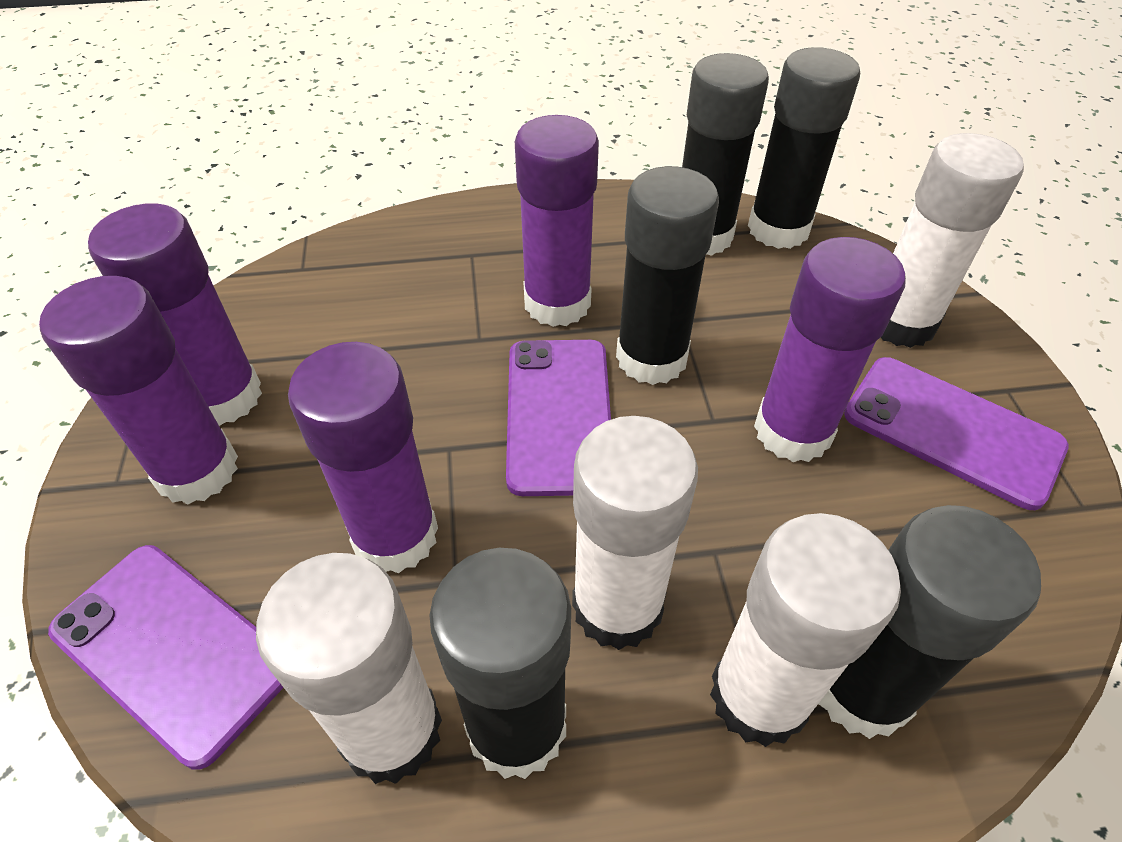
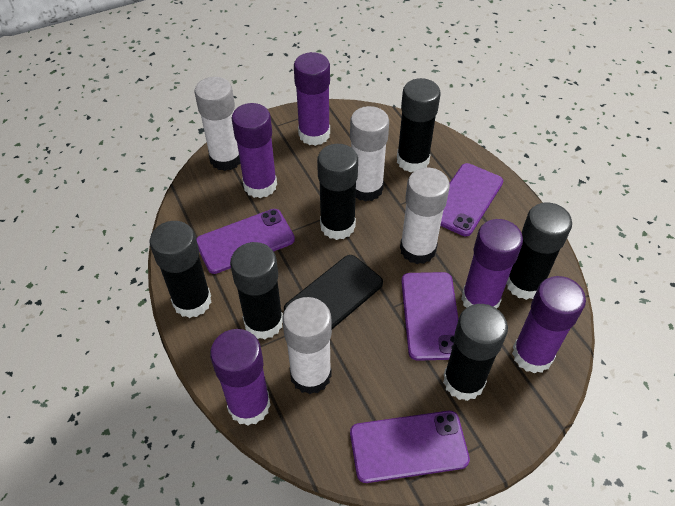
black glue stick: 5 -> 6
black phone: 0 -> 1
purple phone: 3 -> 4

